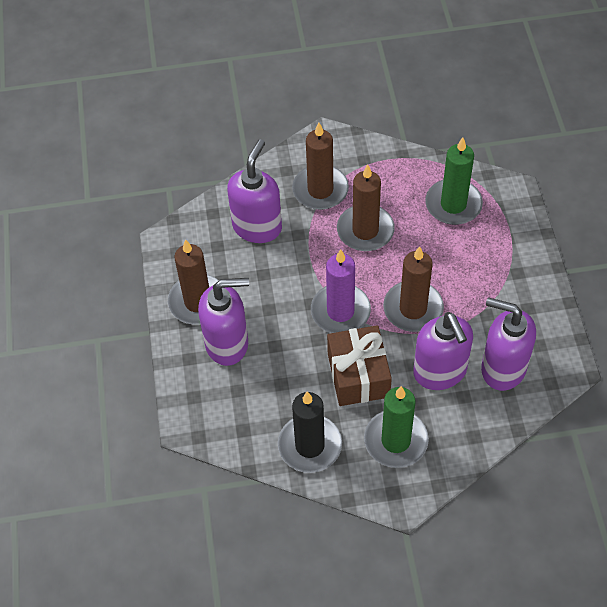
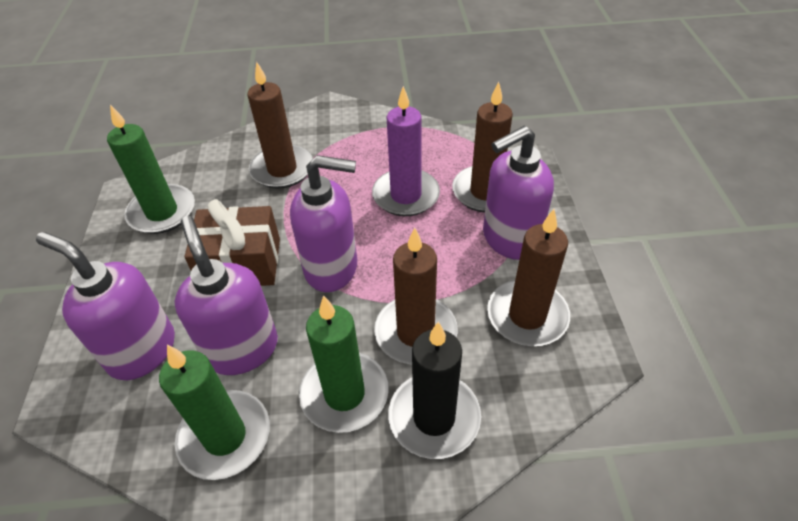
green candle: 2 -> 3

